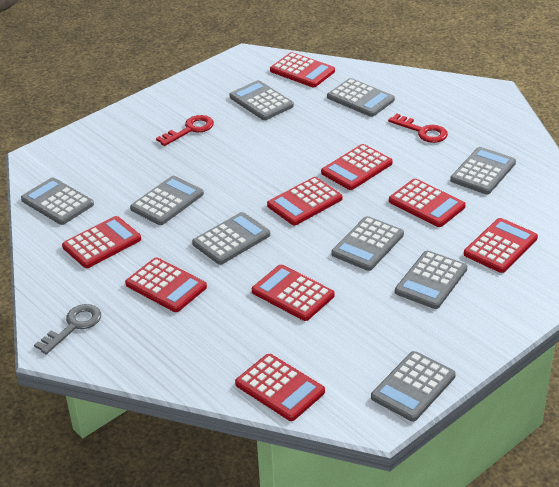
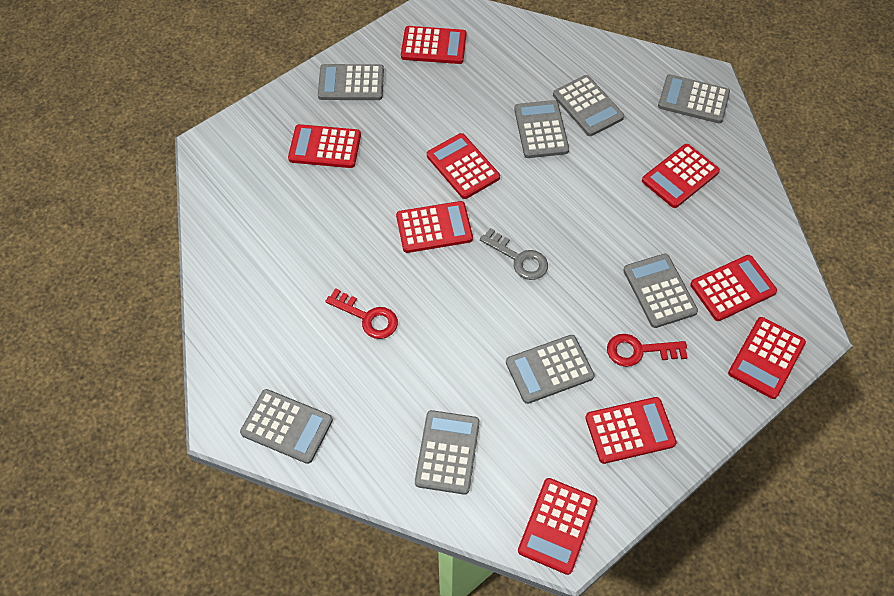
grey calculator: 9 -> 8

